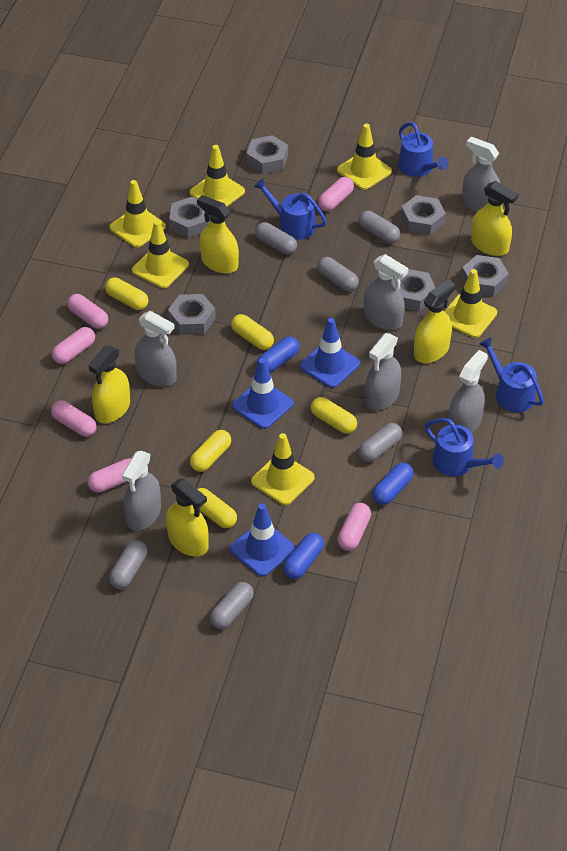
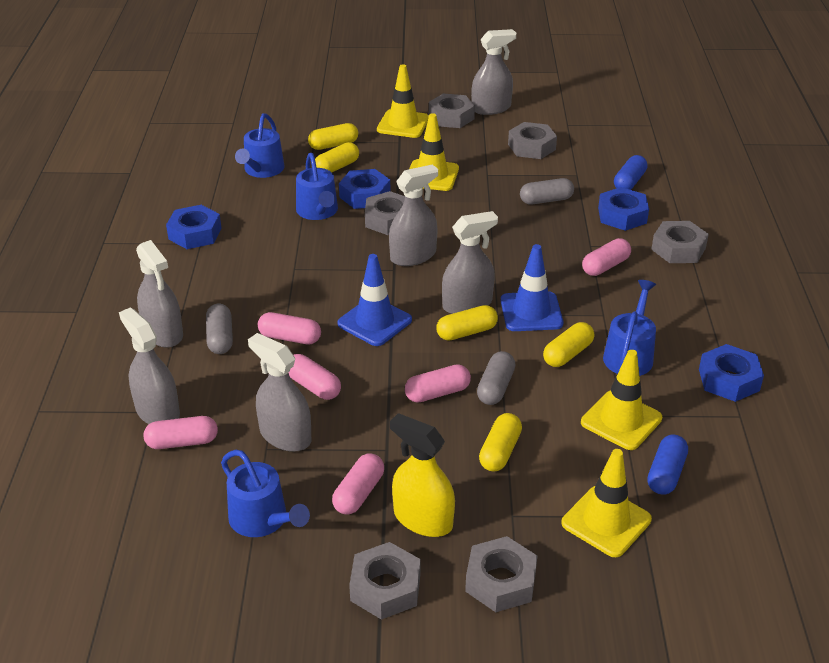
blue capsule: 3 -> 2
blue nut: 0 -> 4
blue traffic cone: 3 -> 2
grey capsule: 6 -> 3
yellow spray bottle: 5 -> 1
yellow traffic cone: 6 -> 4

